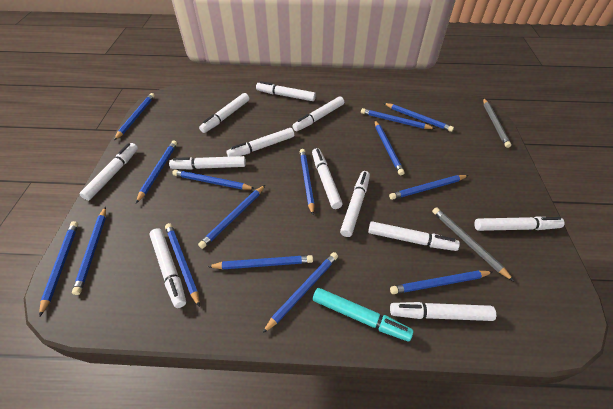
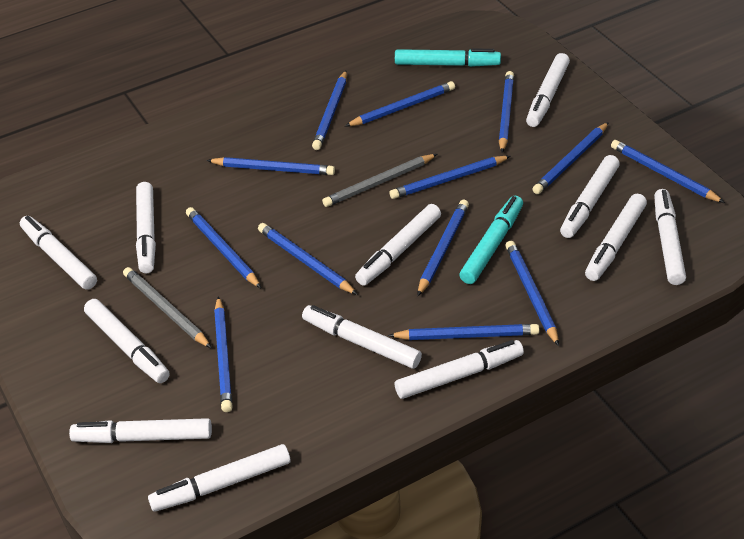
blue pencil: 15 -> 13
turquoise marker: 1 -> 2

